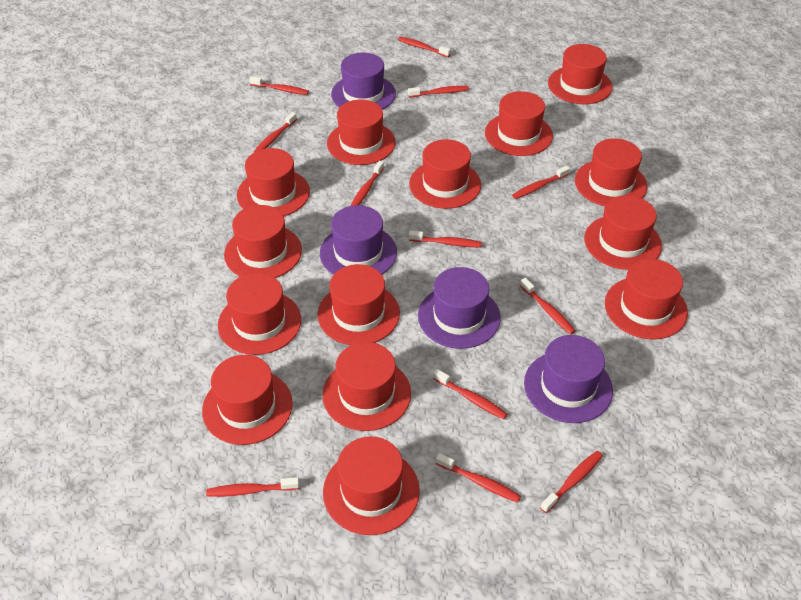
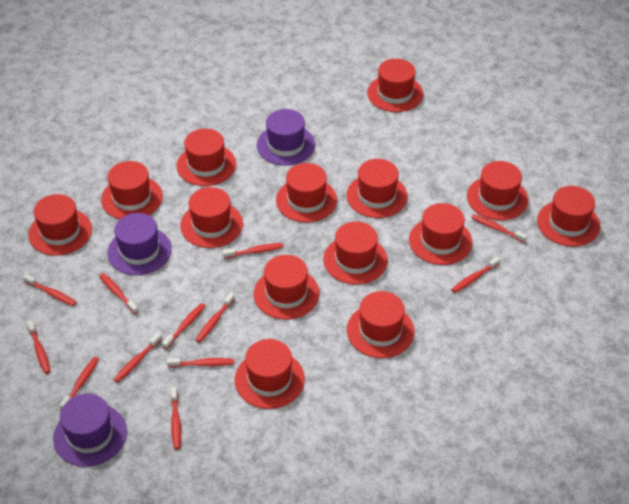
purple hat: 4 -> 3

